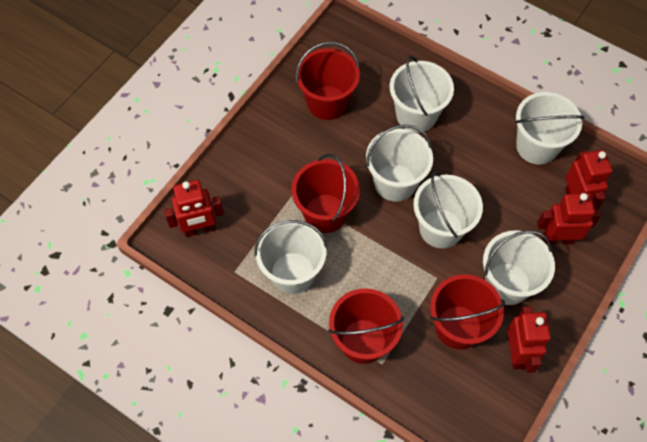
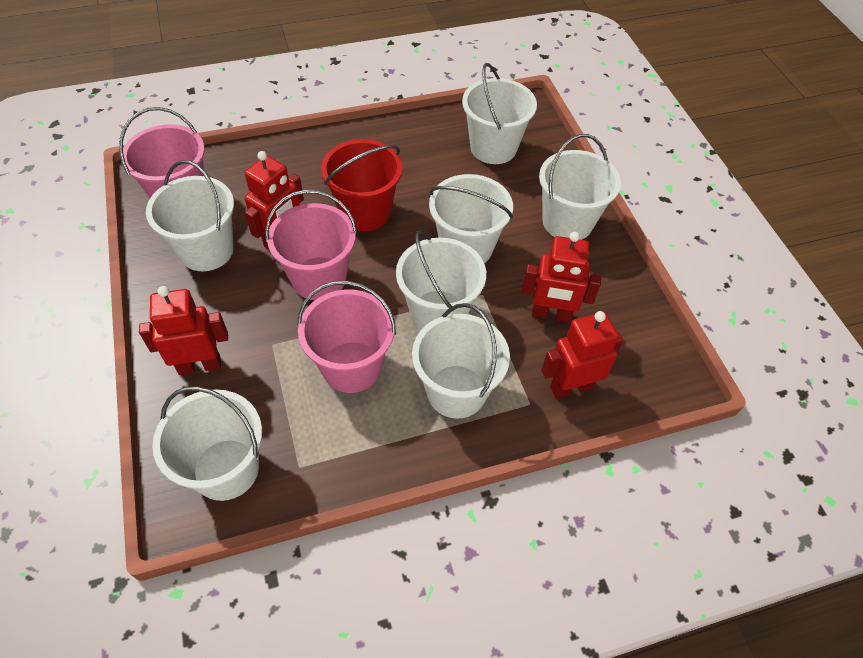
pink bucket: 0 -> 3
red bucket: 4 -> 1
white bucket: 6 -> 7

